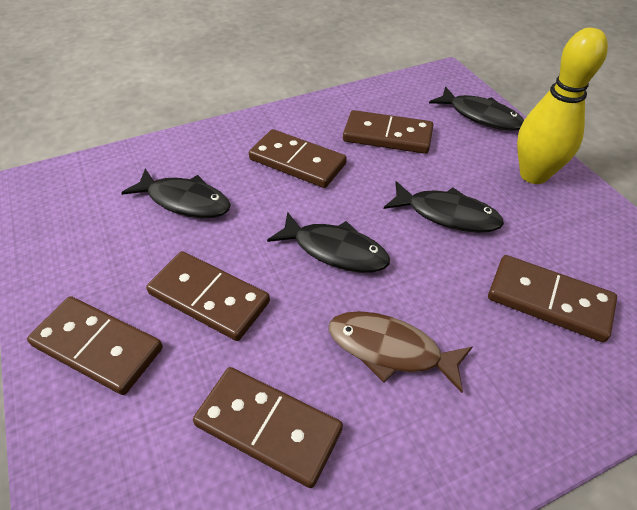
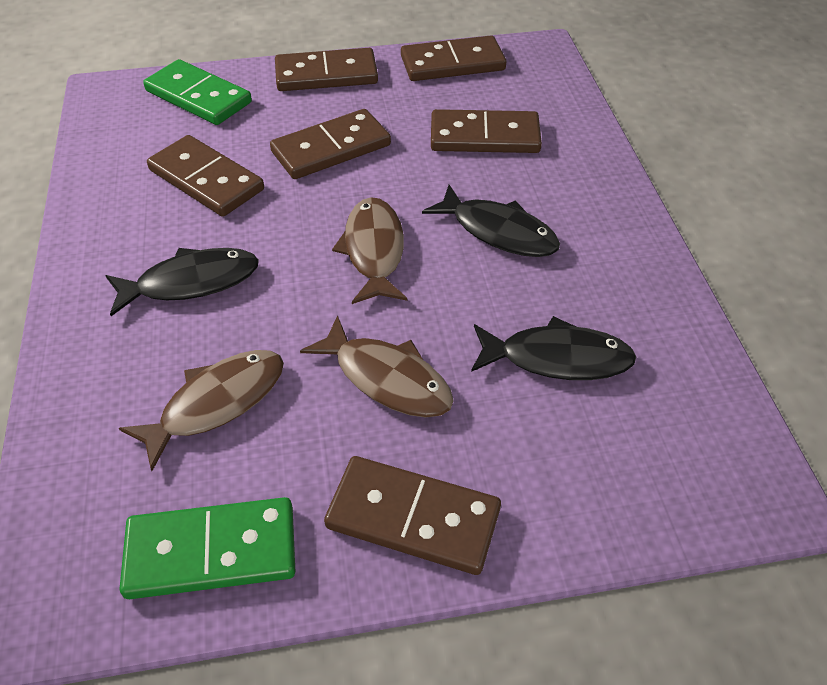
black fish: 4 -> 3
brown fish: 1 -> 3
green domino: 0 -> 2
yellow bowling pin: 1 -> 0

